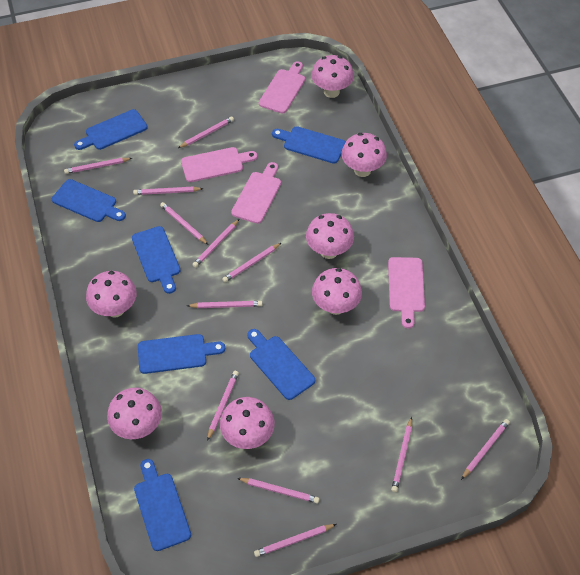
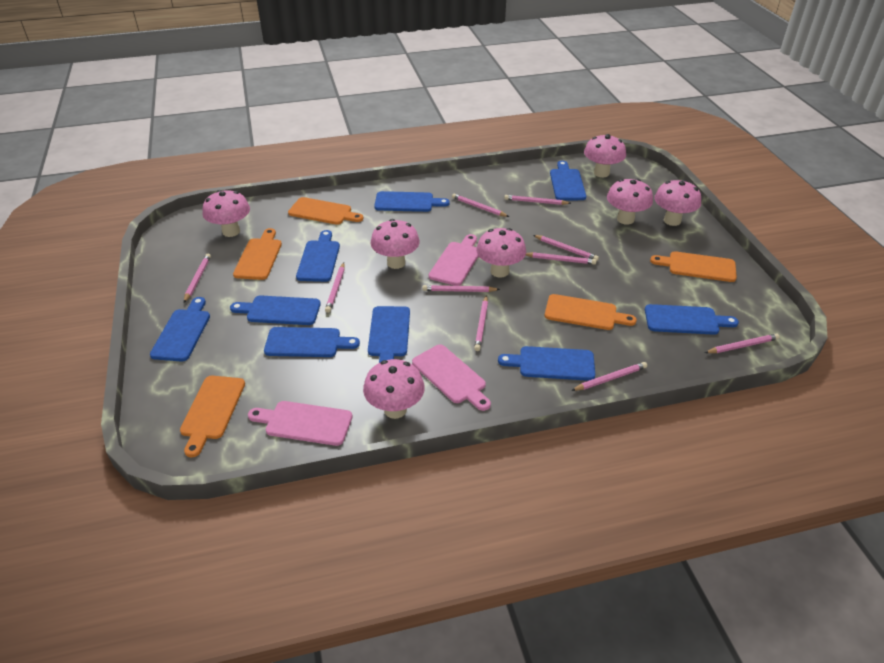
blue cutting board: 7 -> 9
orange cutting board: 0 -> 5
pink cutting board: 4 -> 3
pink pencil: 12 -> 10

